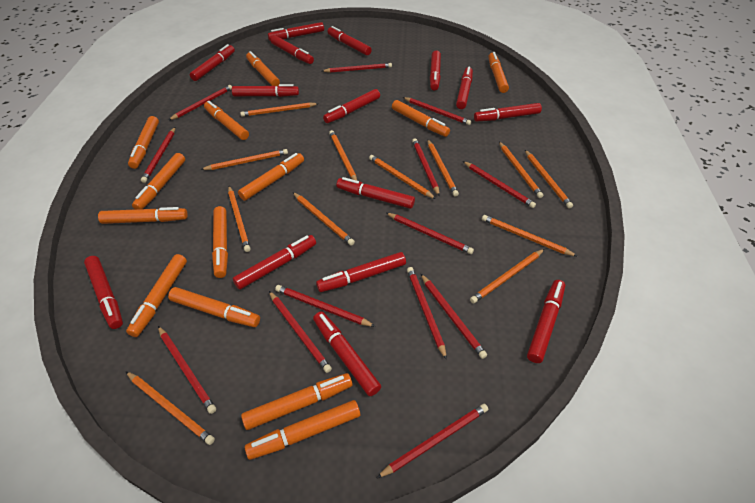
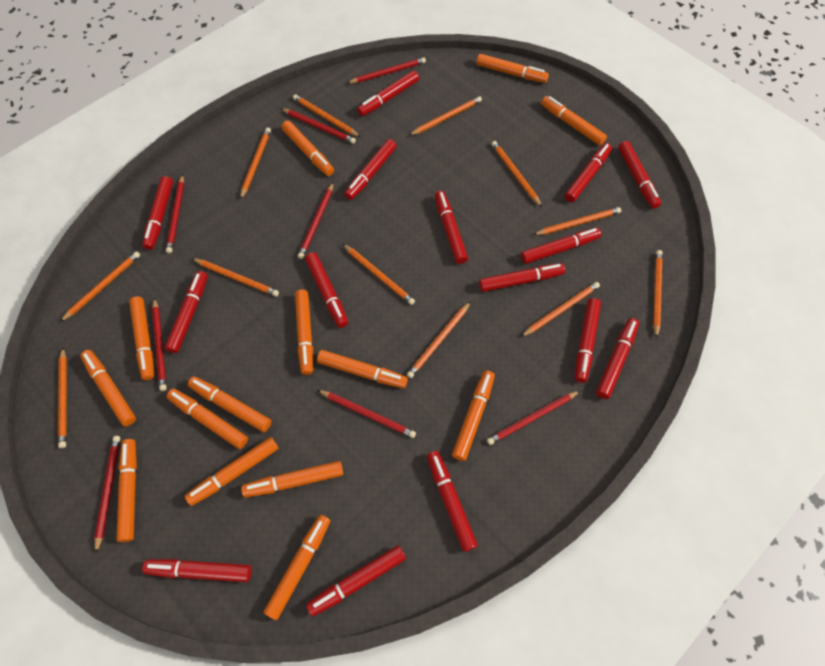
orange marker: 13 -> 14
red pencil: 13 -> 8

